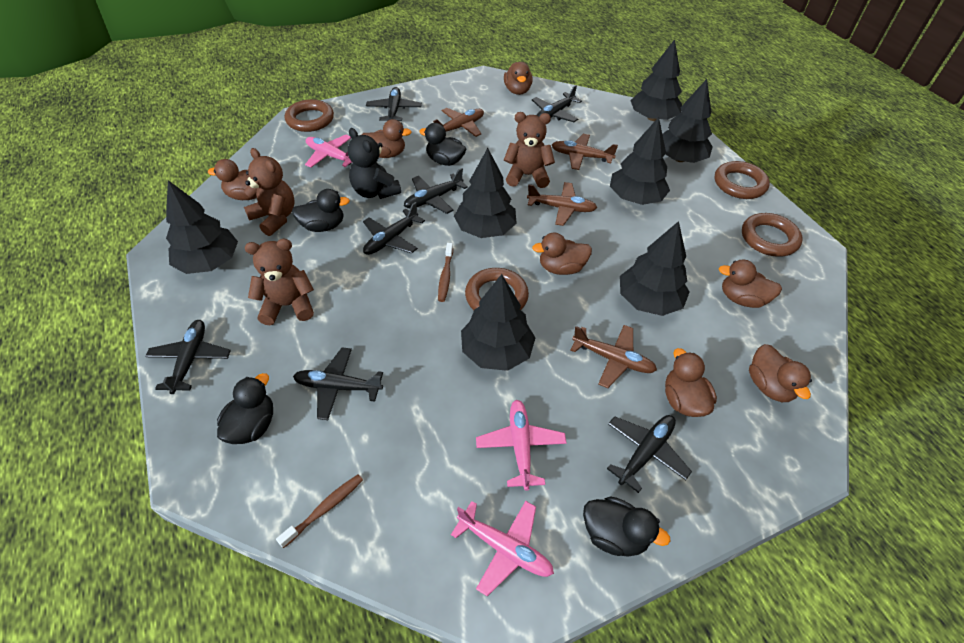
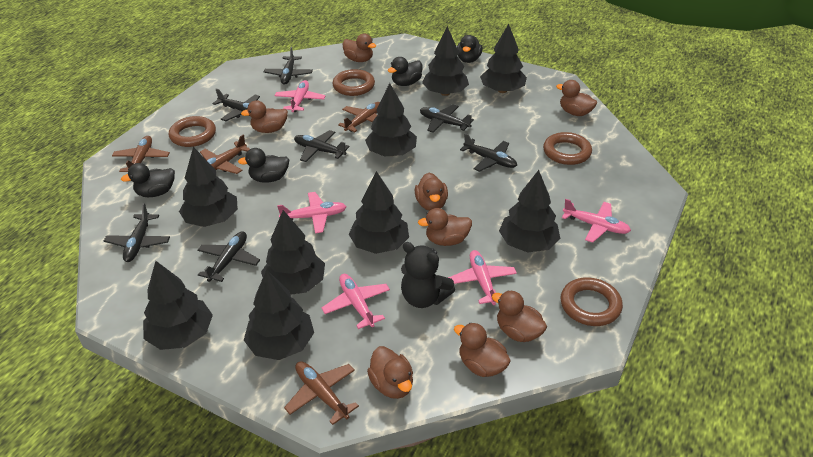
black tree: 7 -> 9
brown duck: 7 -> 8
brown teddy bear: 3 -> 0
brown toothbrush: 2 -> 0
pink plane: 3 -> 5

